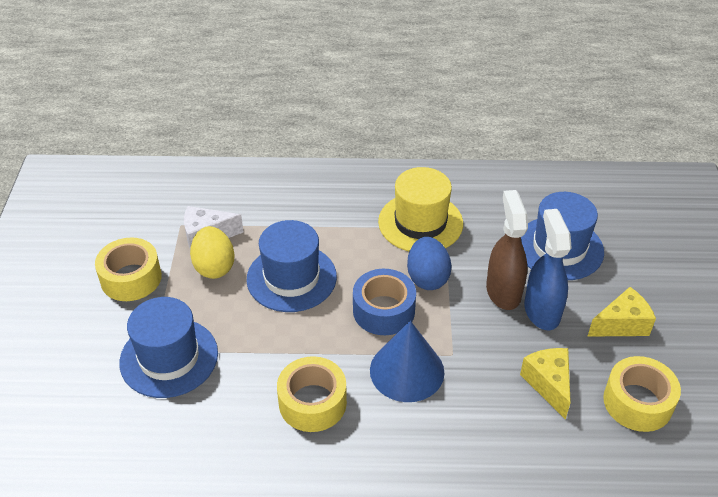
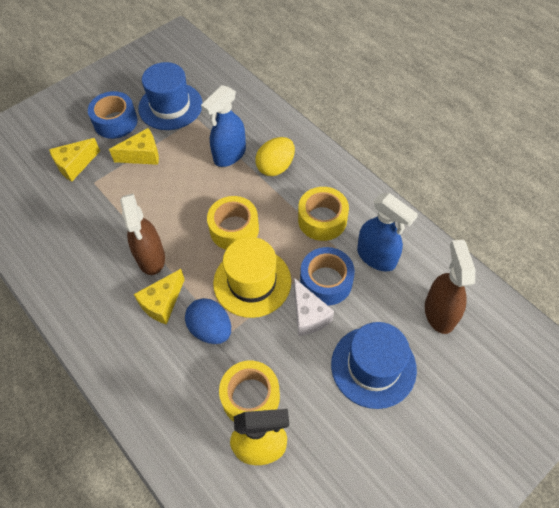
blue cone: 1 -> 0
blue hat: 3 -> 2
blue spray bottle: 1 -> 2
blue tape: 1 -> 2
brown spray bottle: 1 -> 2
yellow cheese: 2 -> 3
yellow spray bottle: 0 -> 1

